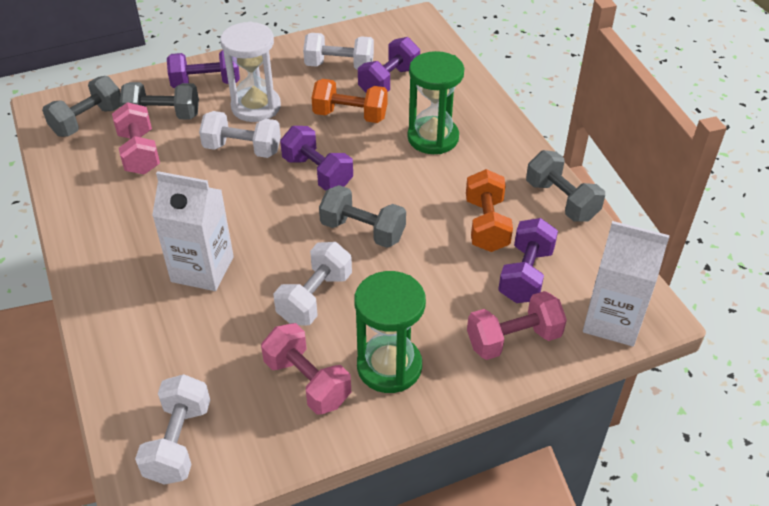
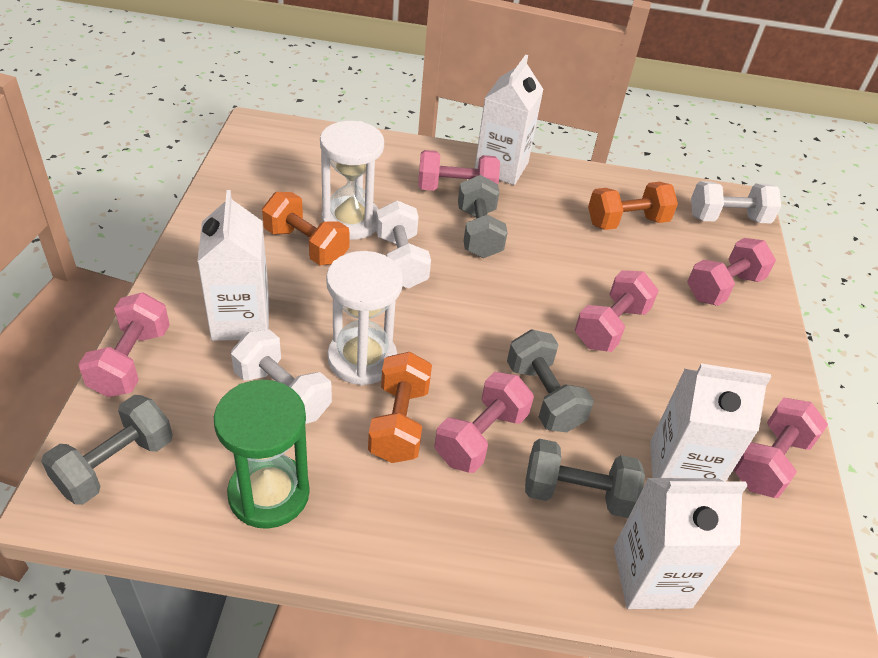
green hourglass: 2 -> 1
orange dumbbell: 2 -> 3
pink dumbbell: 3 -> 6
purple dumbbell: 4 -> 0
white carton: 2 -> 4
white dumbbell: 4 -> 3
white hourglass: 1 -> 2

